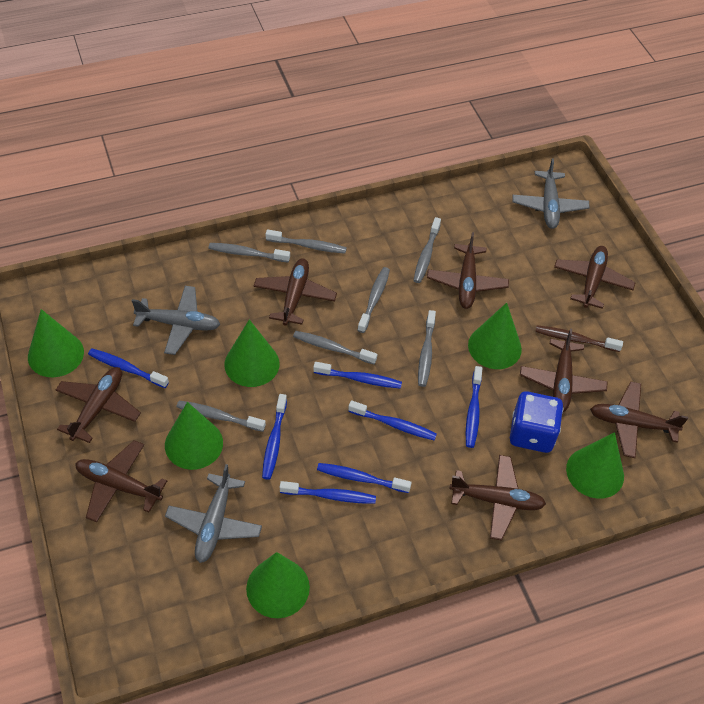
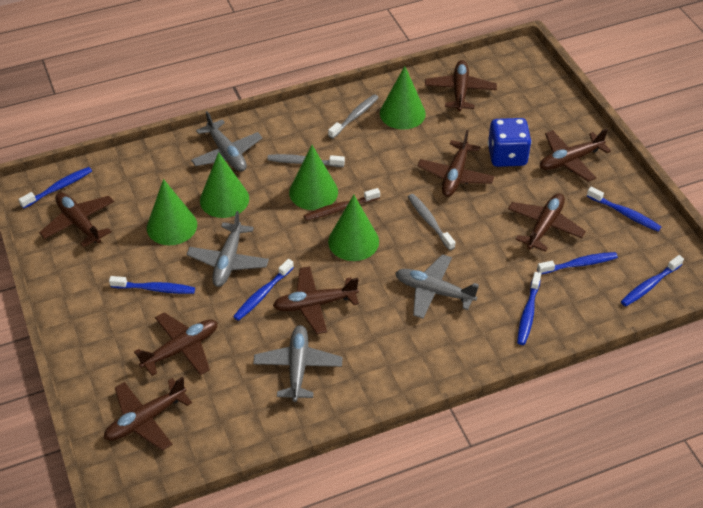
green cone: 6 -> 5
grey plane: 3 -> 4
grey toothbrush: 7 -> 3

